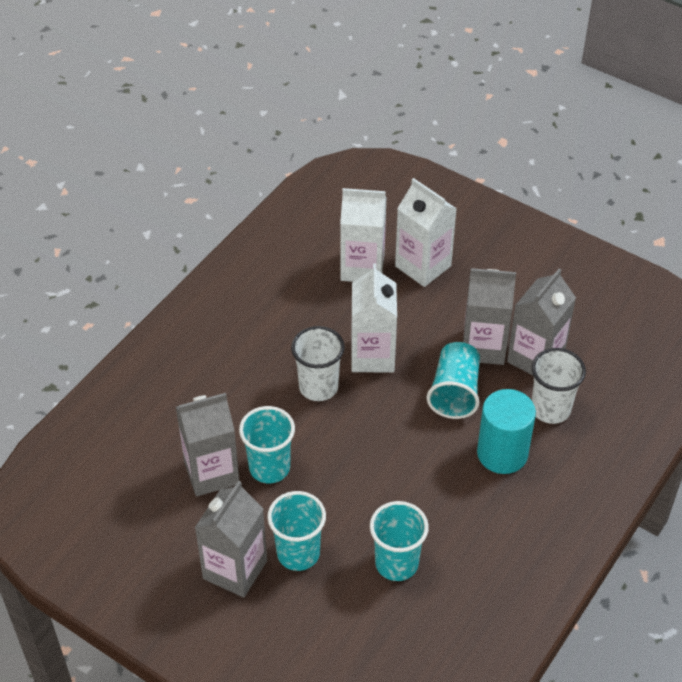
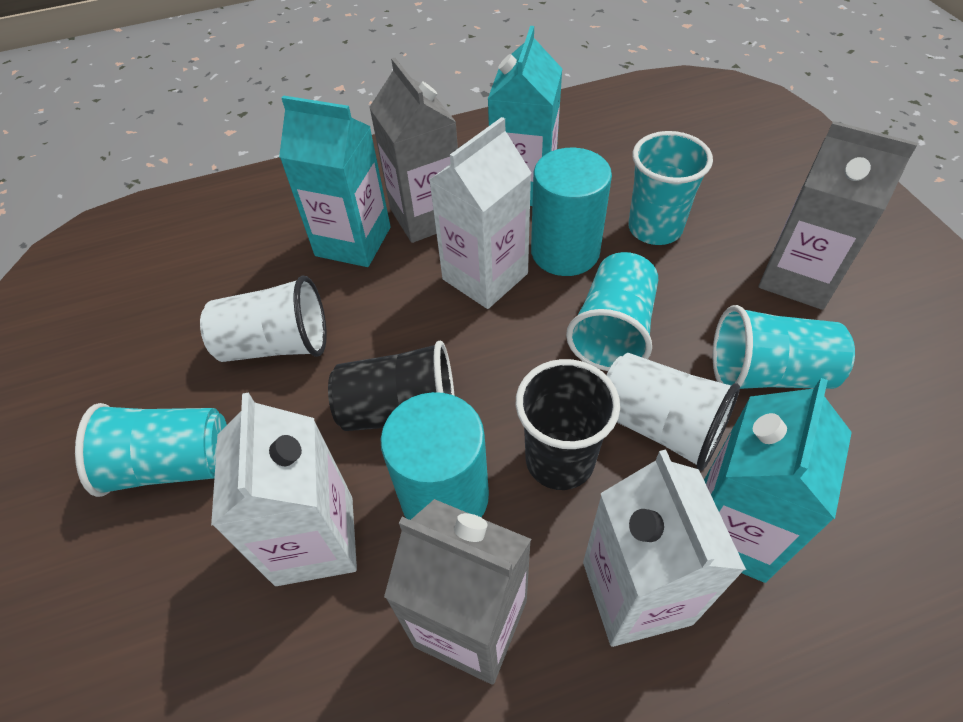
black cup: 0 -> 2
grey carton: 4 -> 3
turquoise carton: 0 -> 3
turquoise cylinder: 1 -> 2

